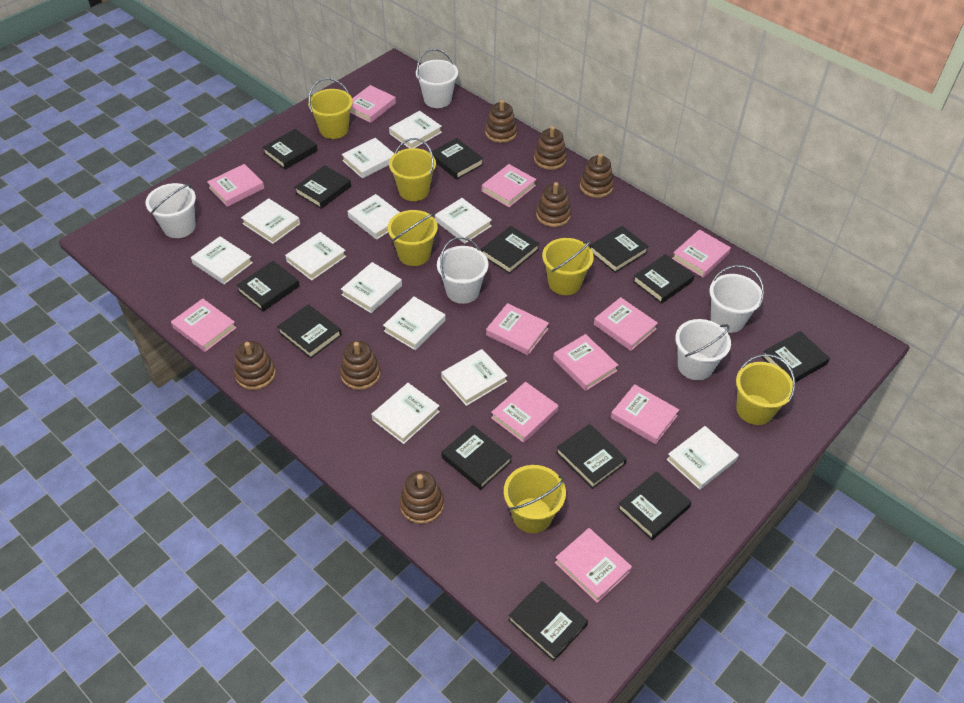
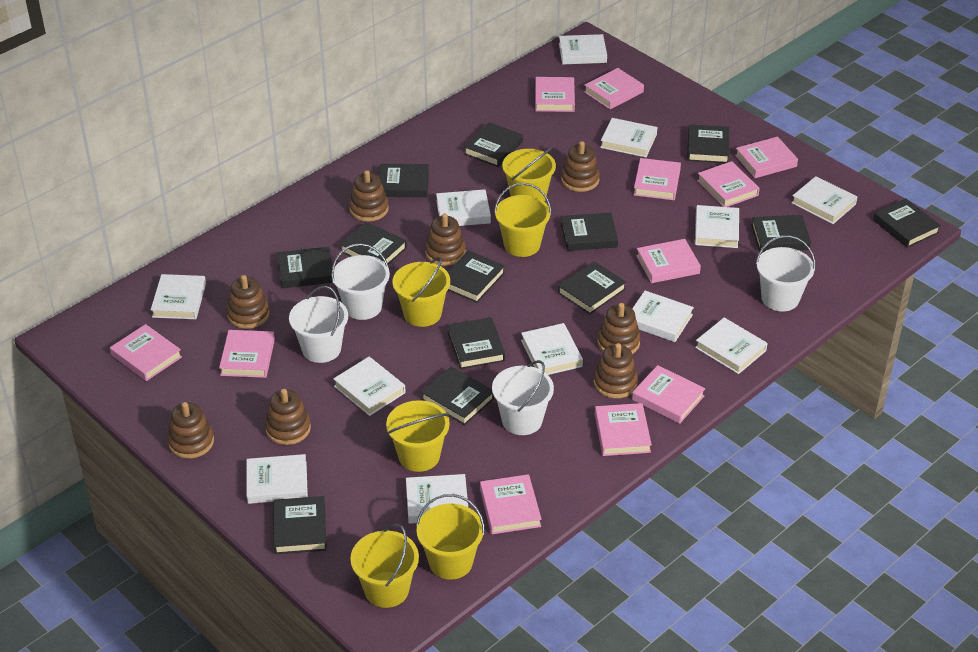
brown stacking toy: 7 -> 8
white bucket: 5 -> 4

